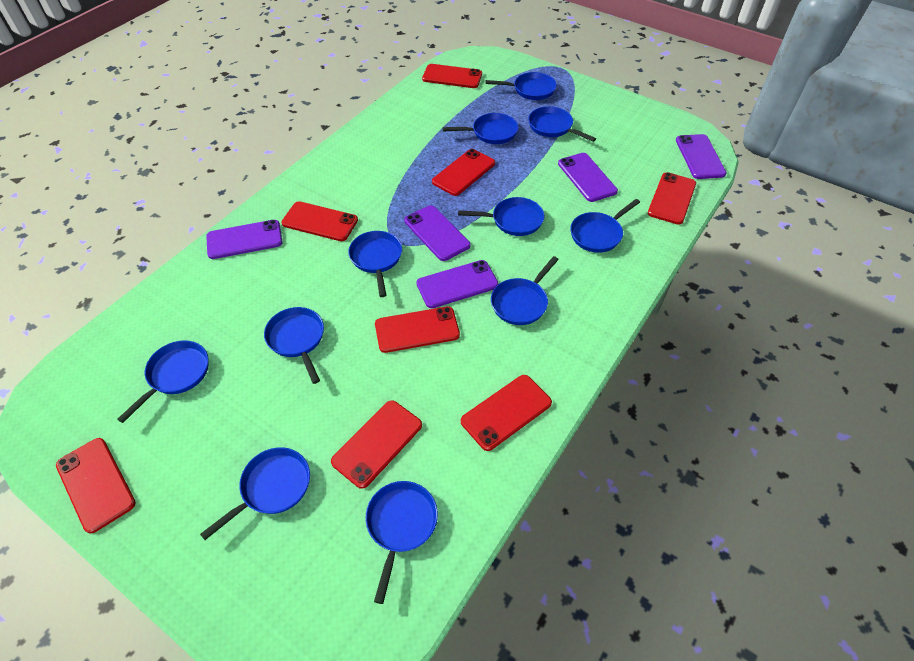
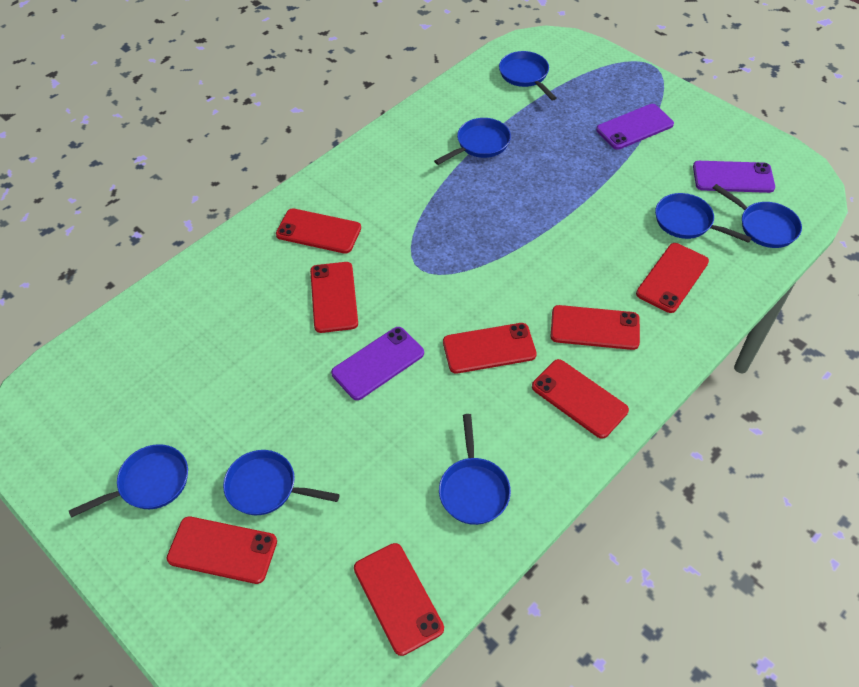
blue pan: 11 -> 7
purple phone: 5 -> 3

